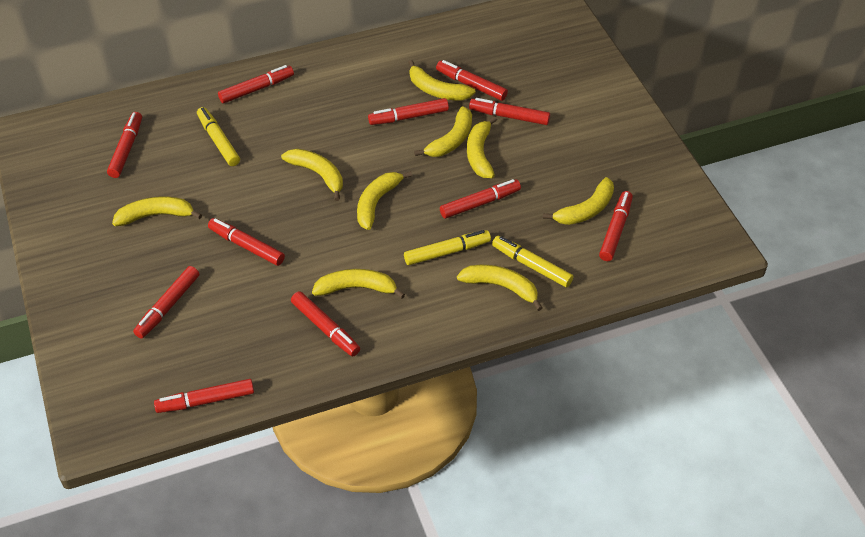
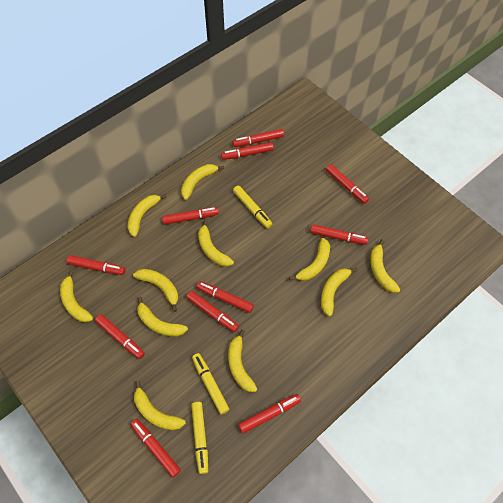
yellow banana: 9 -> 11

